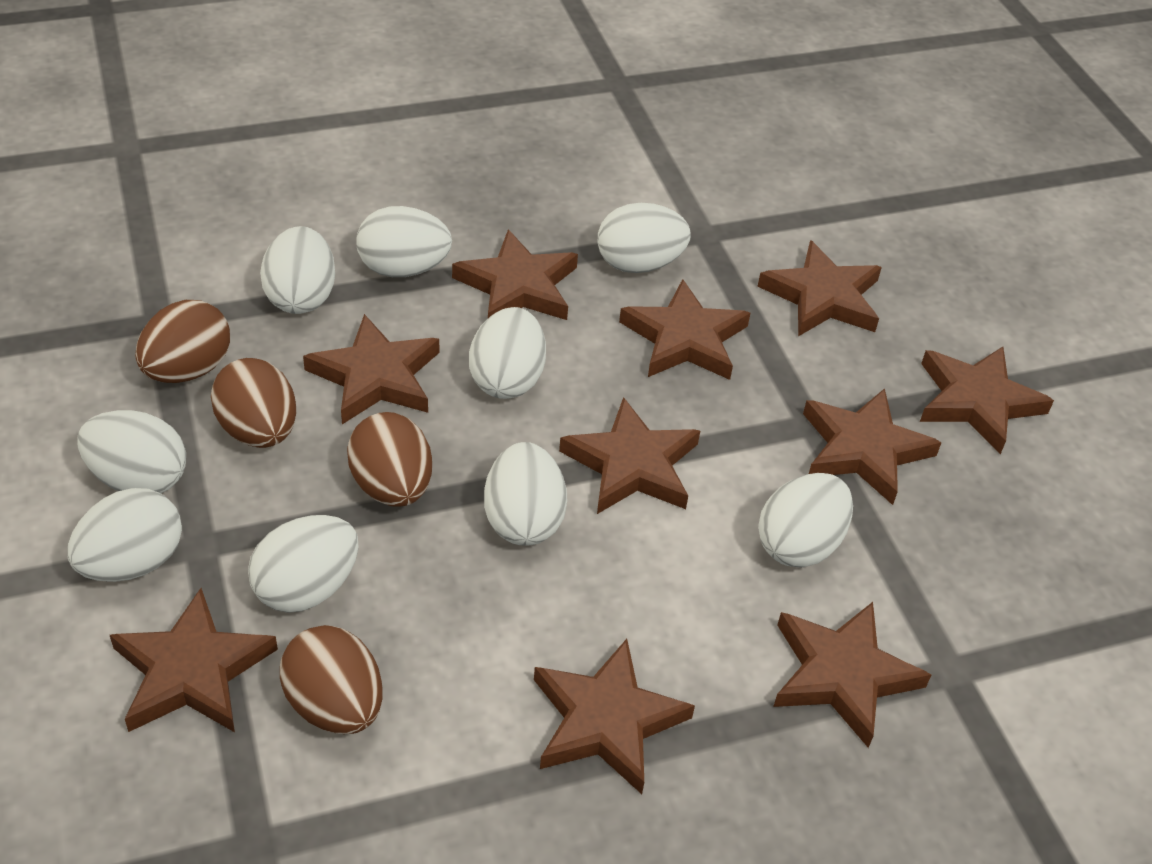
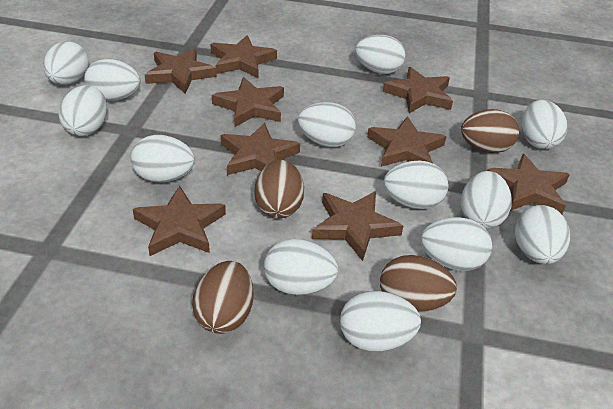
brown star: 10 -> 9
white egg: 9 -> 13

